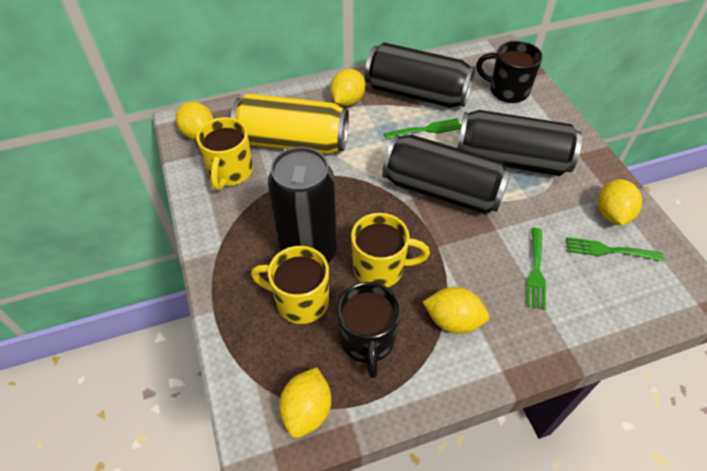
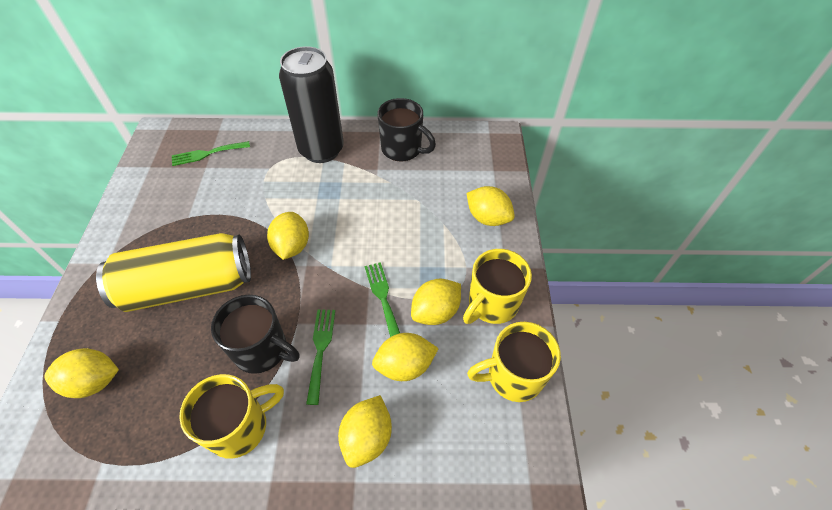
black can: 4 -> 1
yellow lemon: 5 -> 6

